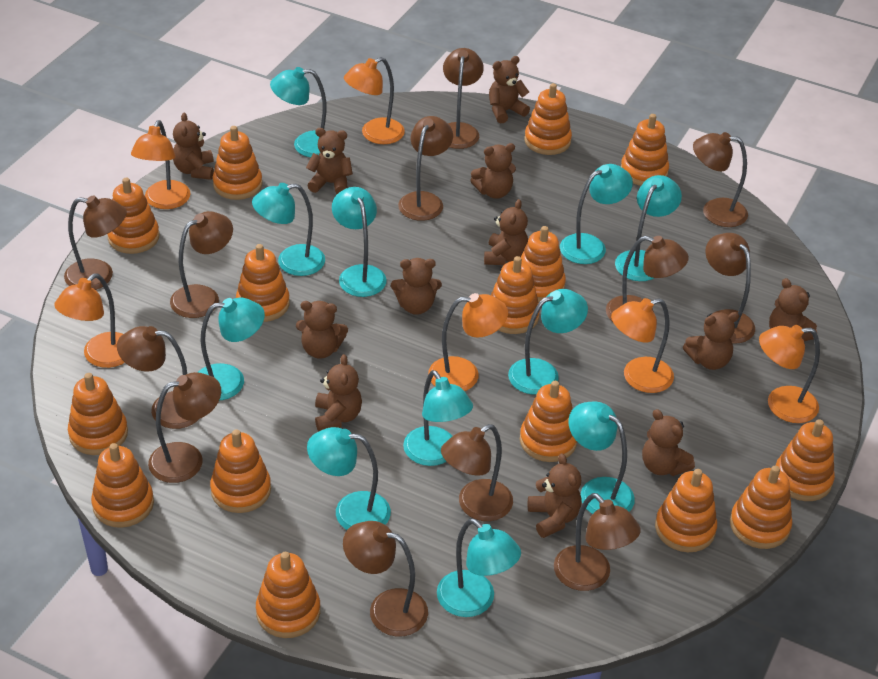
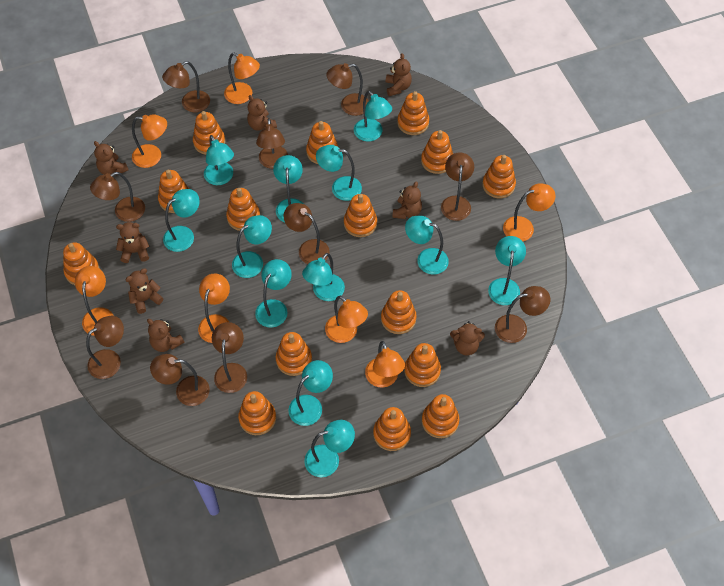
brown lamp: 12 -> 10
brown teddy bear: 12 -> 8
orange lamp: 6 -> 7
turquoise lamp: 11 -> 12

